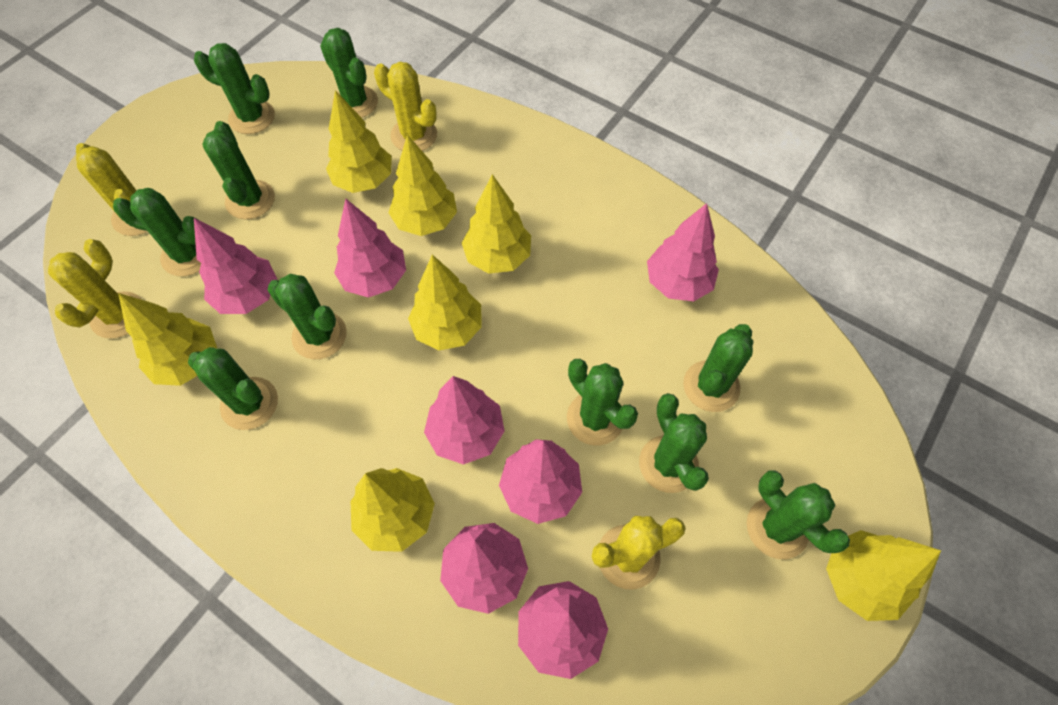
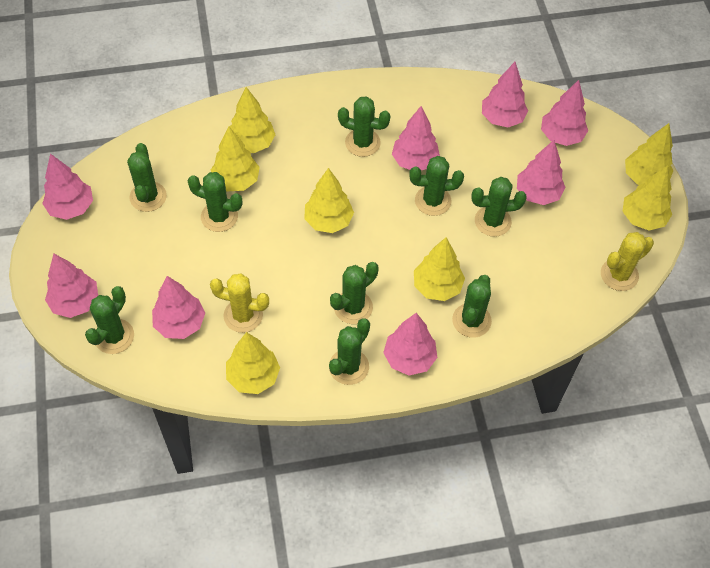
green cactus: 10 -> 9
pink tree: 7 -> 8
yellow cactus: 4 -> 2

